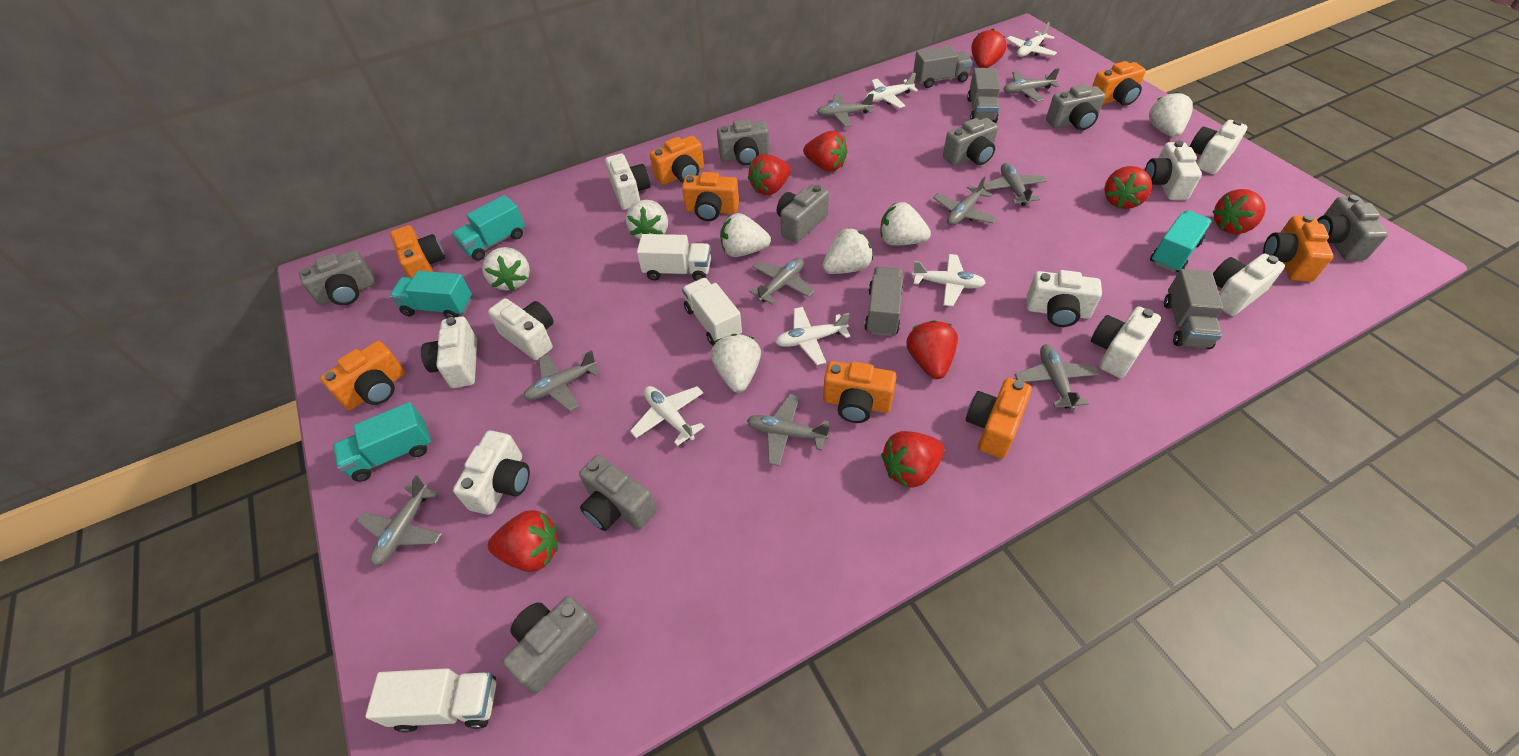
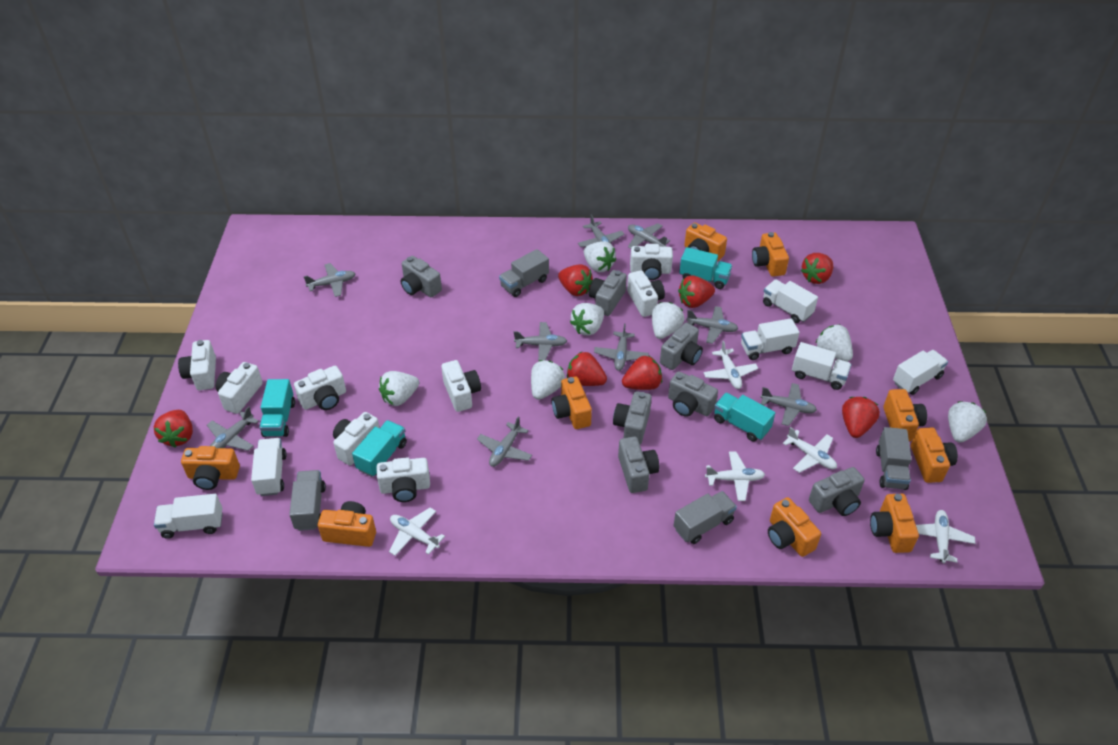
grey camera: 8 -> 7
orange camera: 8 -> 9
red strawberry: 8 -> 7
white camera: 9 -> 8
white truck: 3 -> 6

